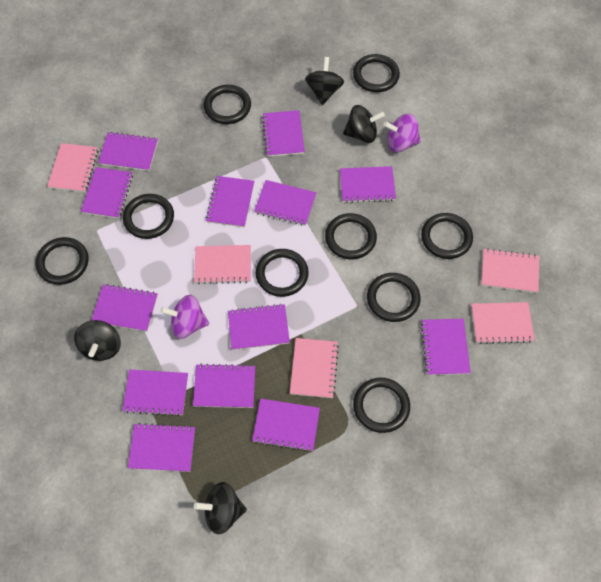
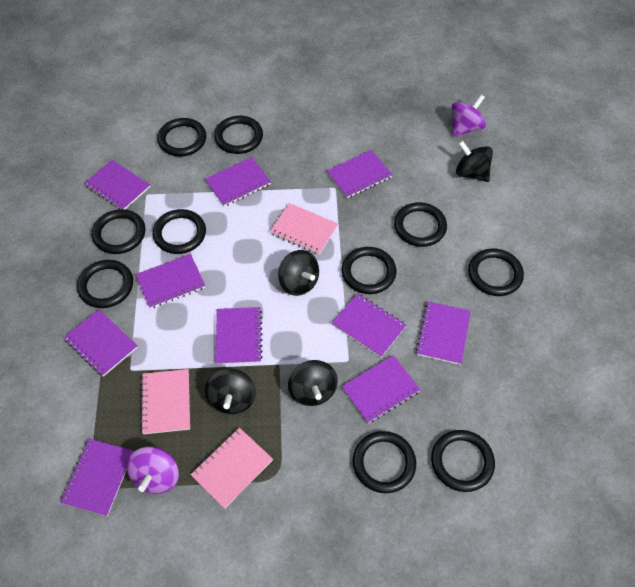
black ring: 9 -> 10
pink notebook: 5 -> 3
purple notebook: 13 -> 10

